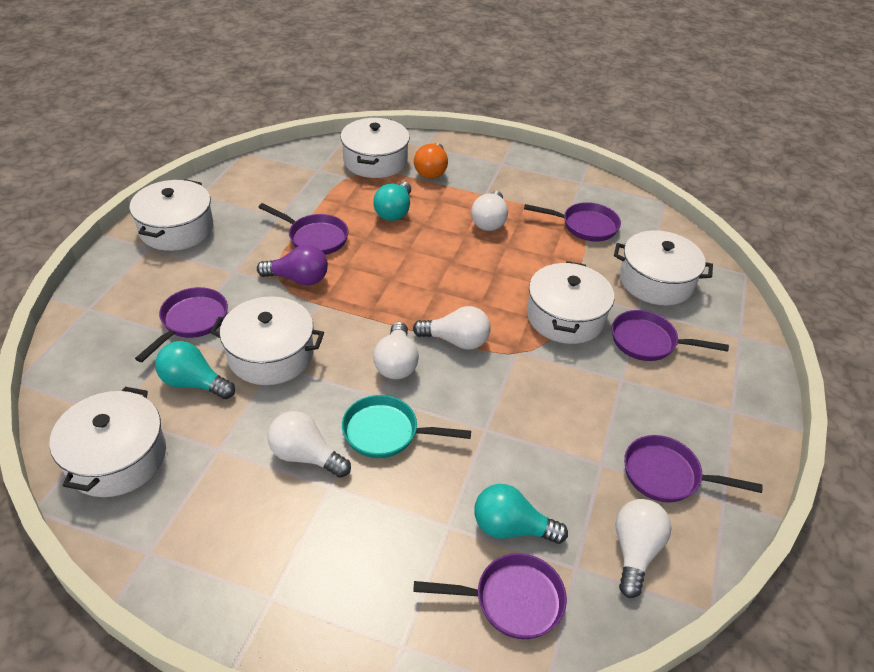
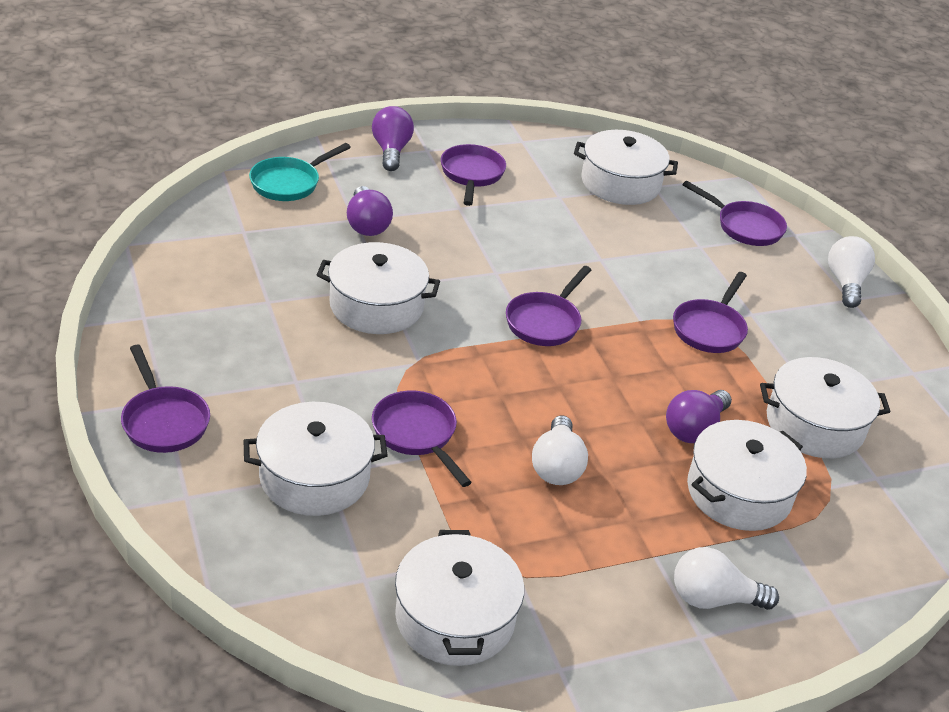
orange light bulb: 1 -> 0
purple light bulb: 1 -> 3
turquoise light bulb: 3 -> 0
white light bulb: 5 -> 3

